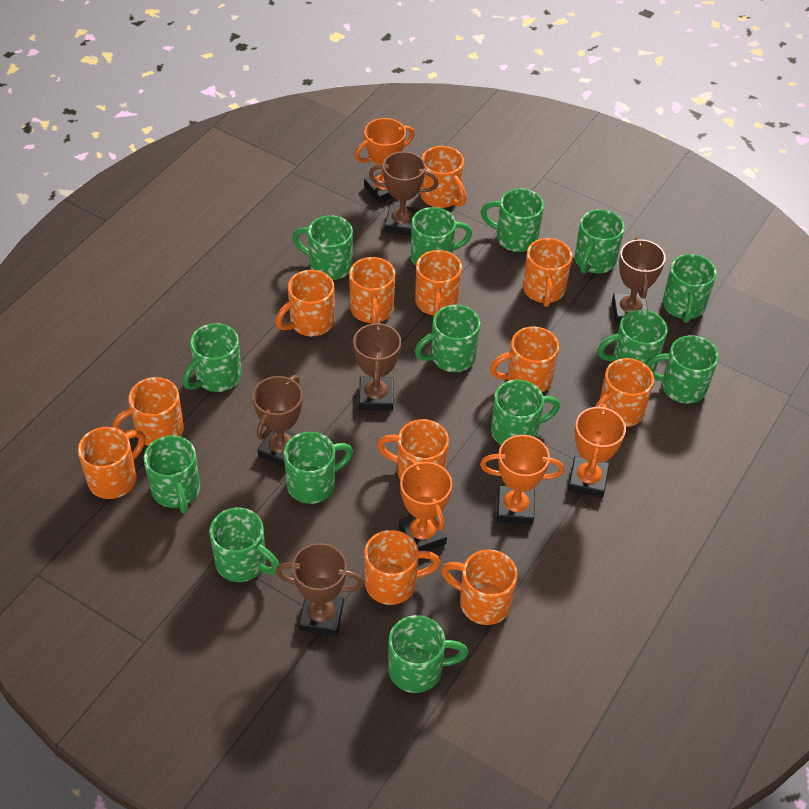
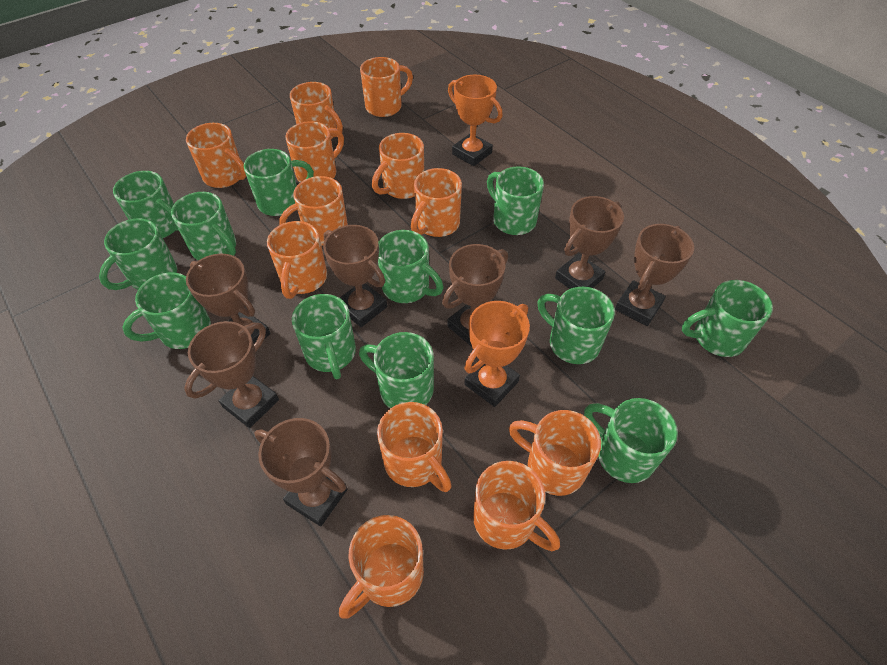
brown trophy: 5 -> 7
green mug: 14 -> 12
orange trophy: 4 -> 2

